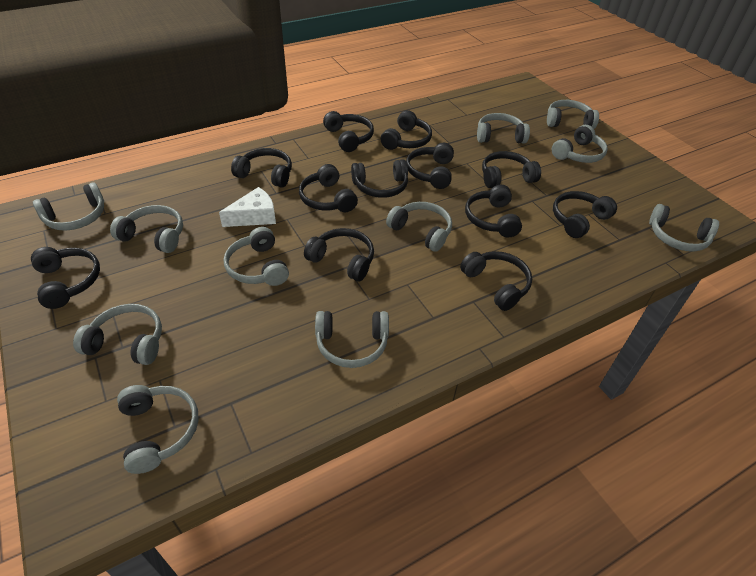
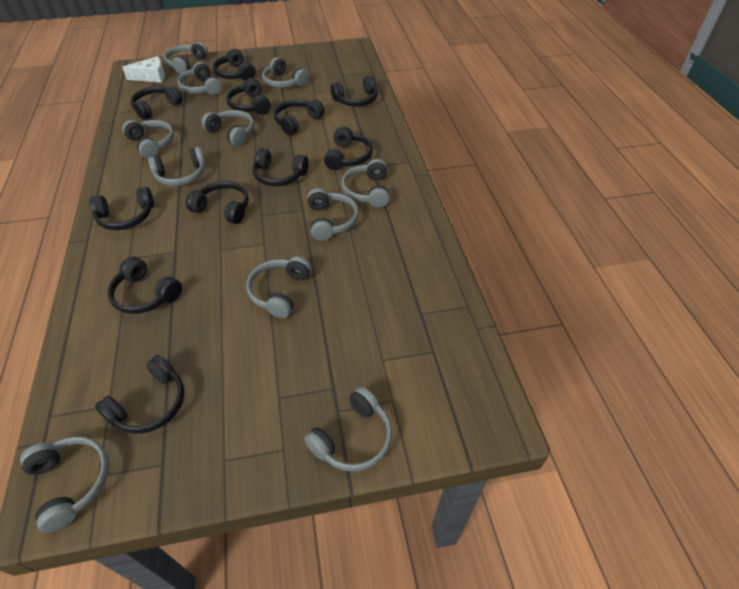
black headphones: 12 -> 11

